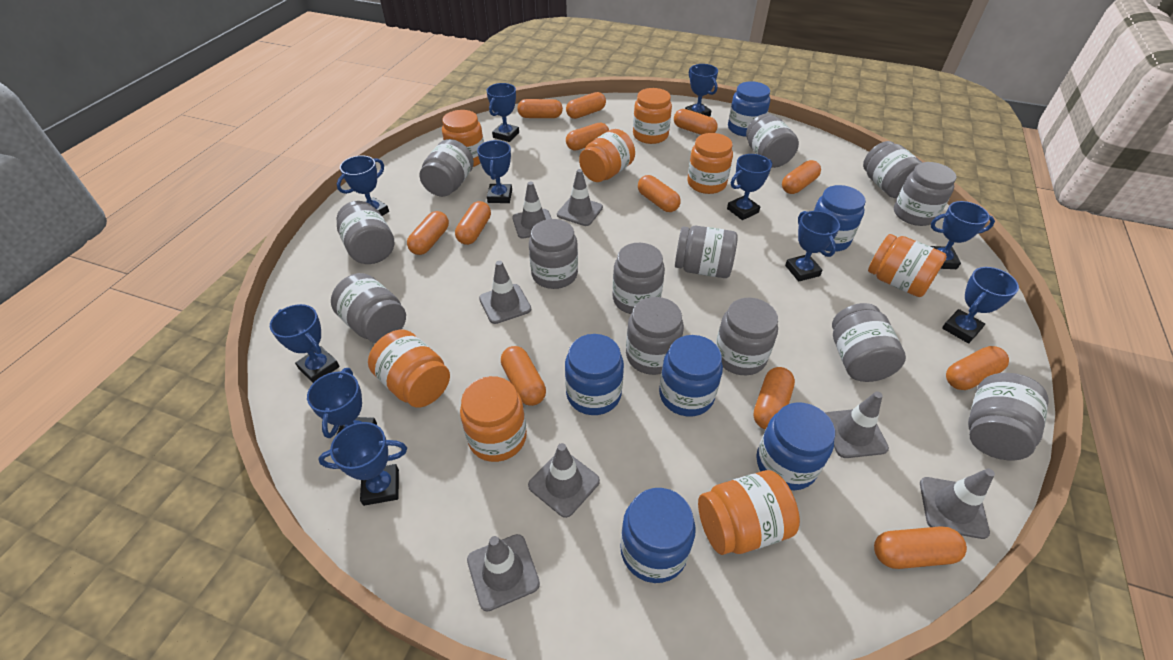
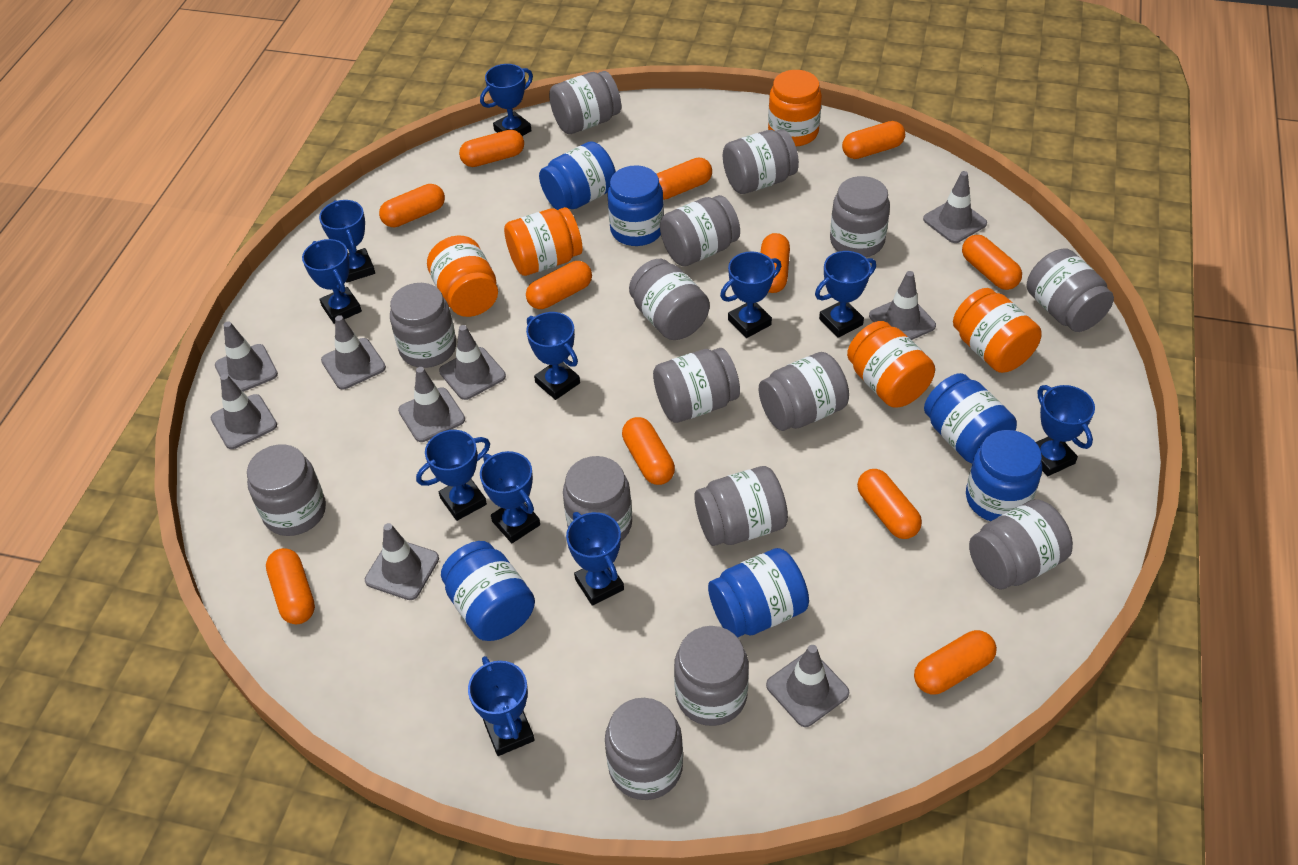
grey jar: 13 -> 15
grey traffic cone: 7 -> 9
orange capsule: 12 -> 11
orange jar: 8 -> 5

